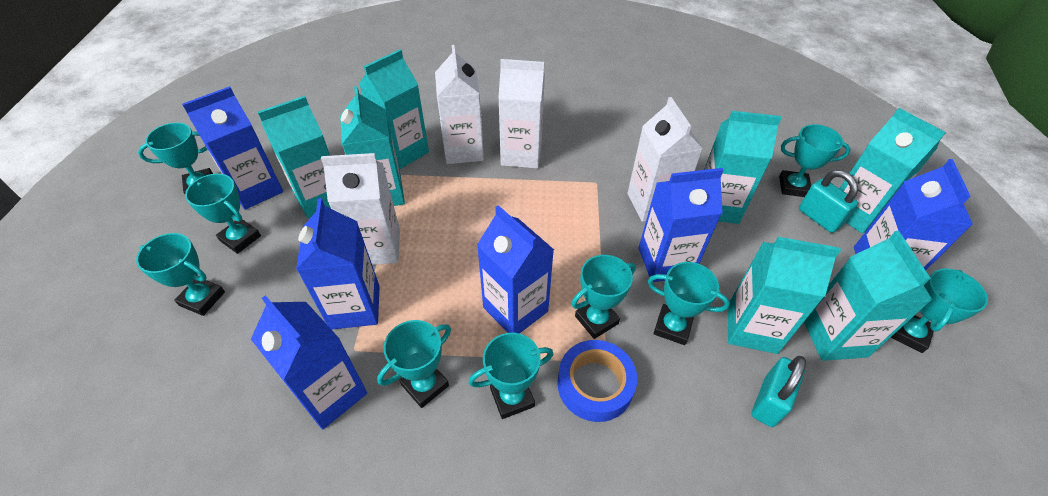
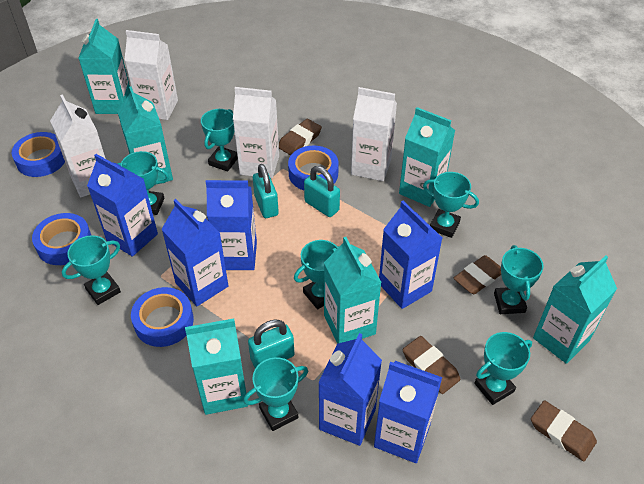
blue tape: 1 -> 4
brown eraser: 0 -> 4
turquoise carton: 7 -> 6
turquoise padlock: 2 -> 3
turquoise trophy: 9 -> 8

